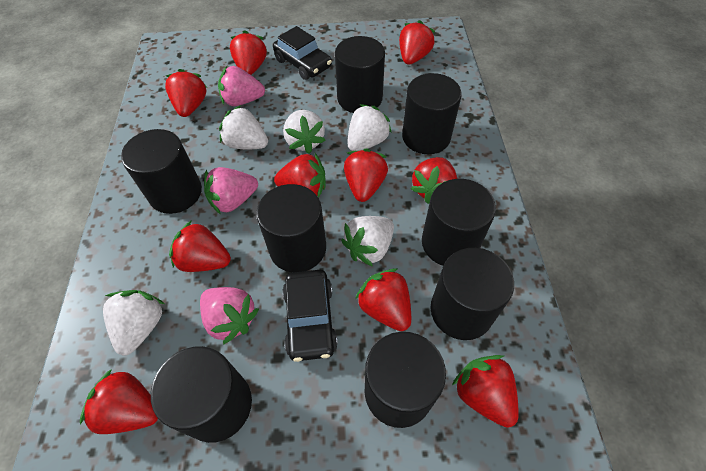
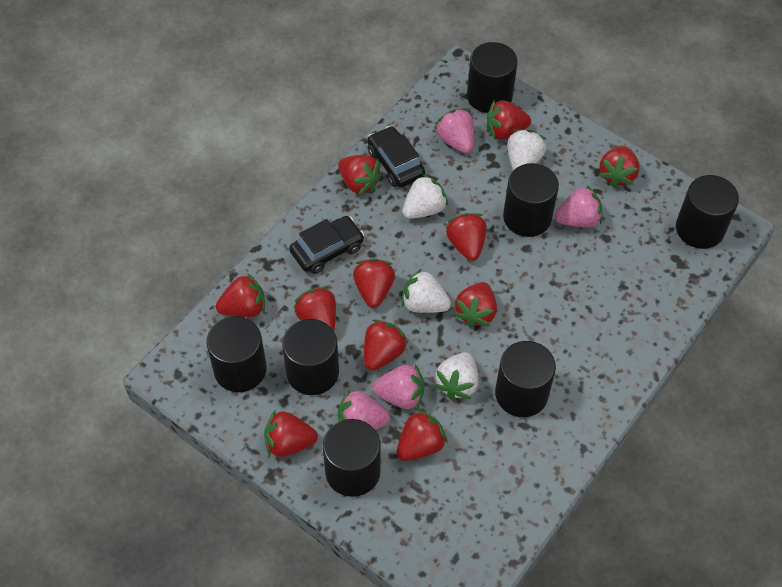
black cylinder: 8 -> 7
pink strawberry: 3 -> 4
red strawberry: 10 -> 11
white strawberry: 5 -> 4

